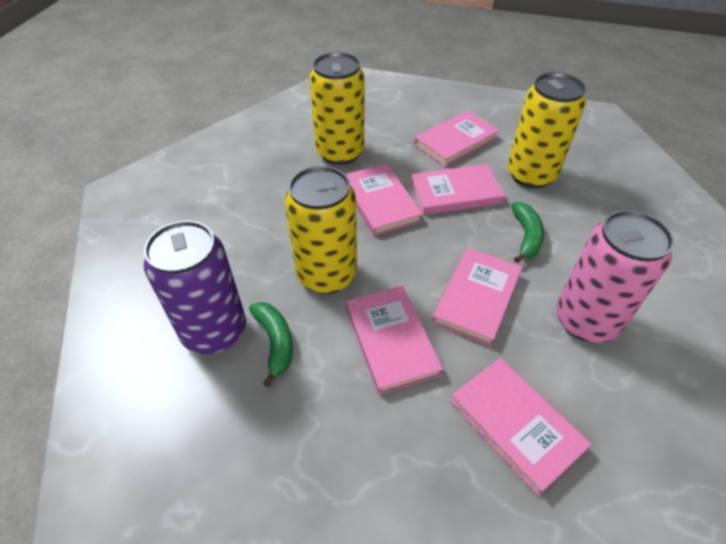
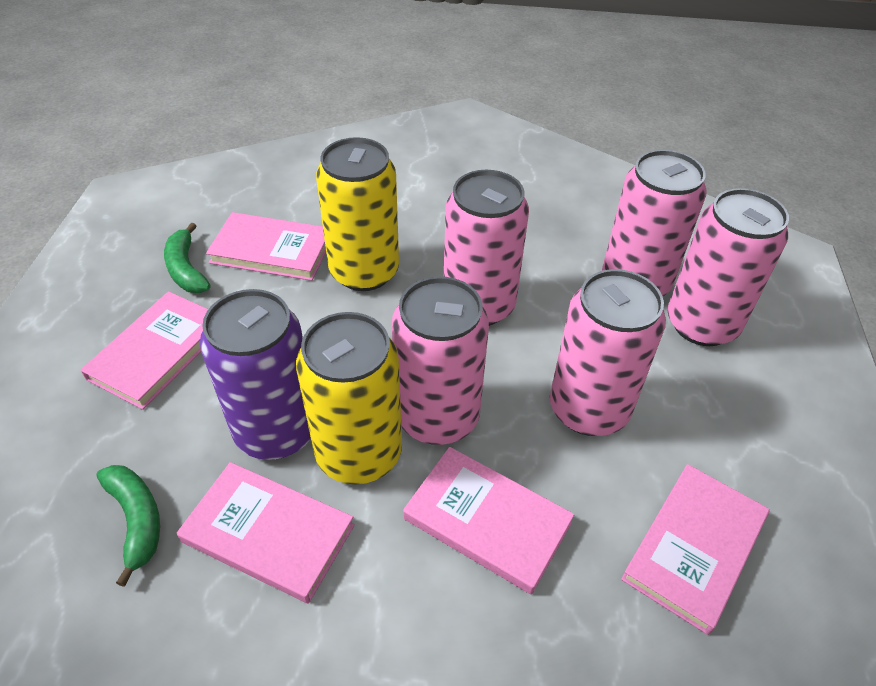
pink book: 6 -> 5
pink can: 1 -> 5
yellow can: 3 -> 2

